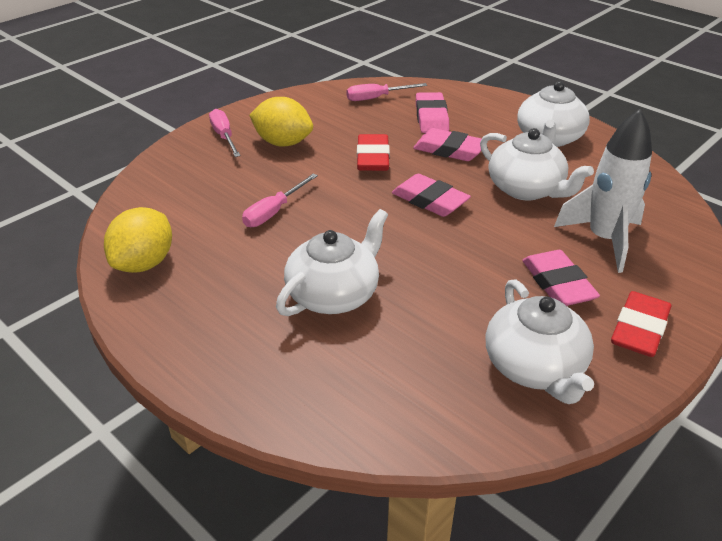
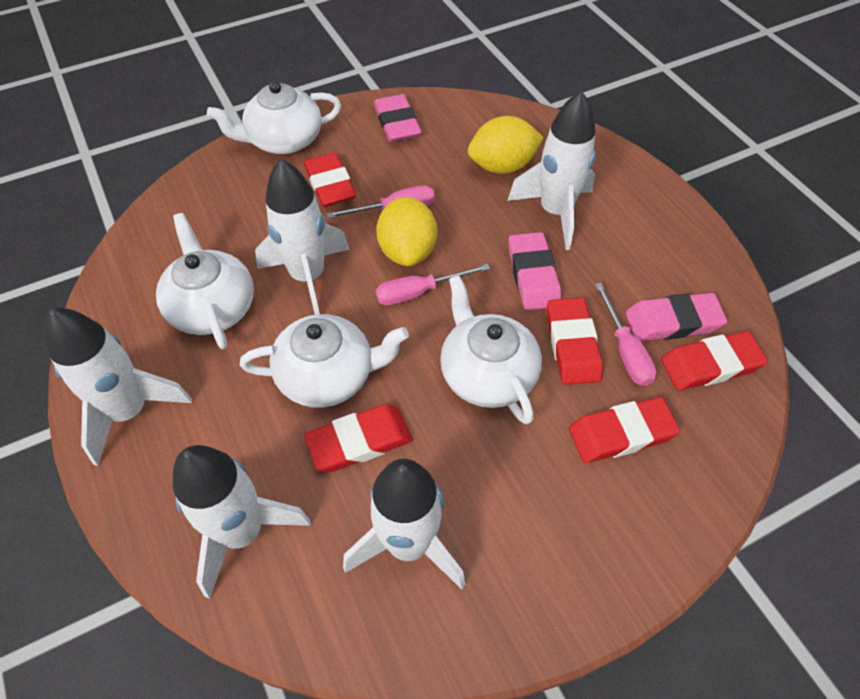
pink eraser: 4 -> 3
red eraser: 2 -> 5
white rocket: 1 -> 5

